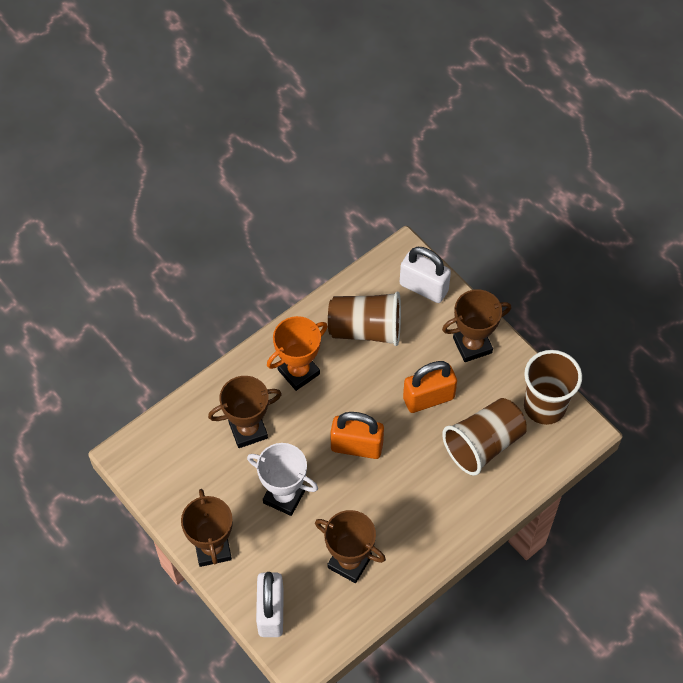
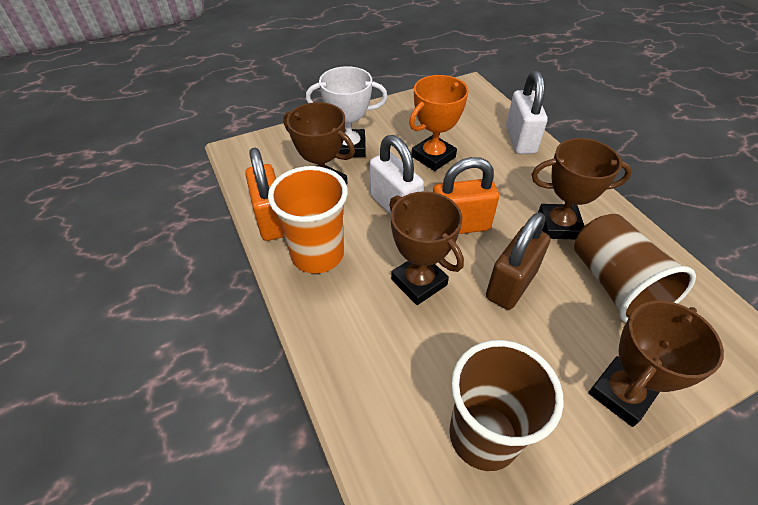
brown cup: 3 -> 2
brown padlock: 0 -> 1
orange cup: 0 -> 1

